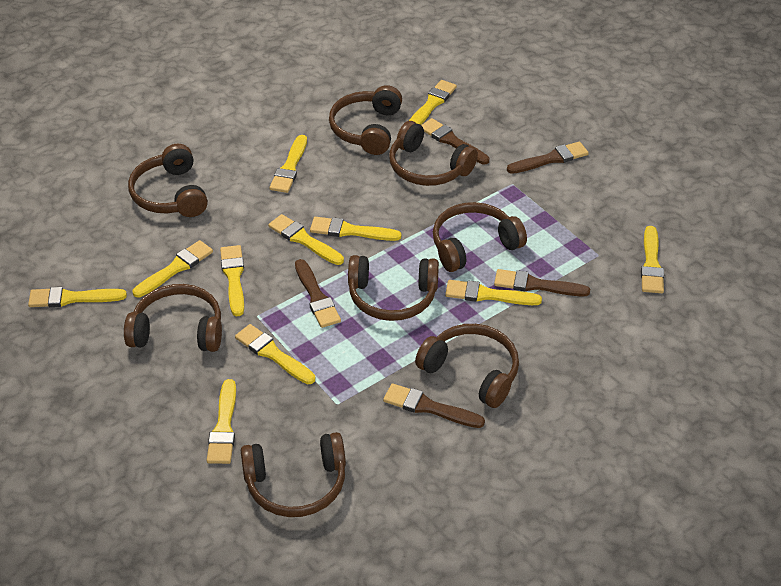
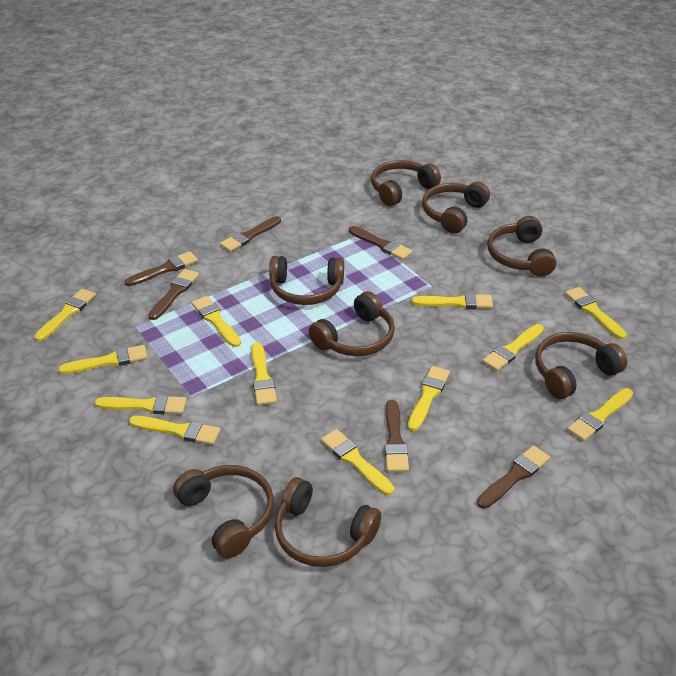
brown brush: 5 -> 6
yellow brush: 11 -> 12

